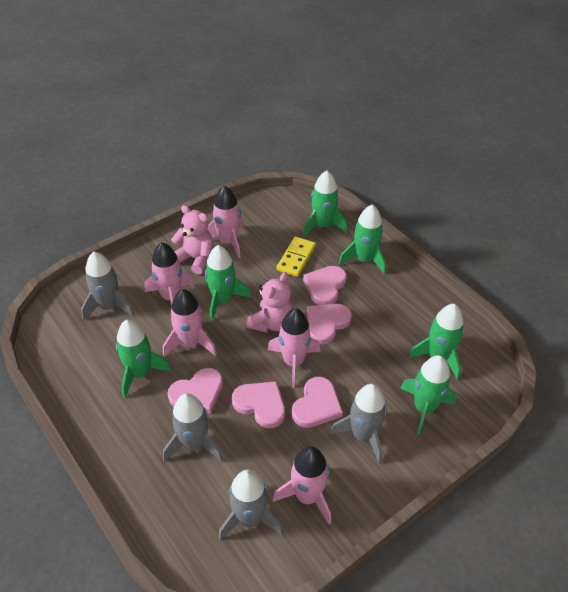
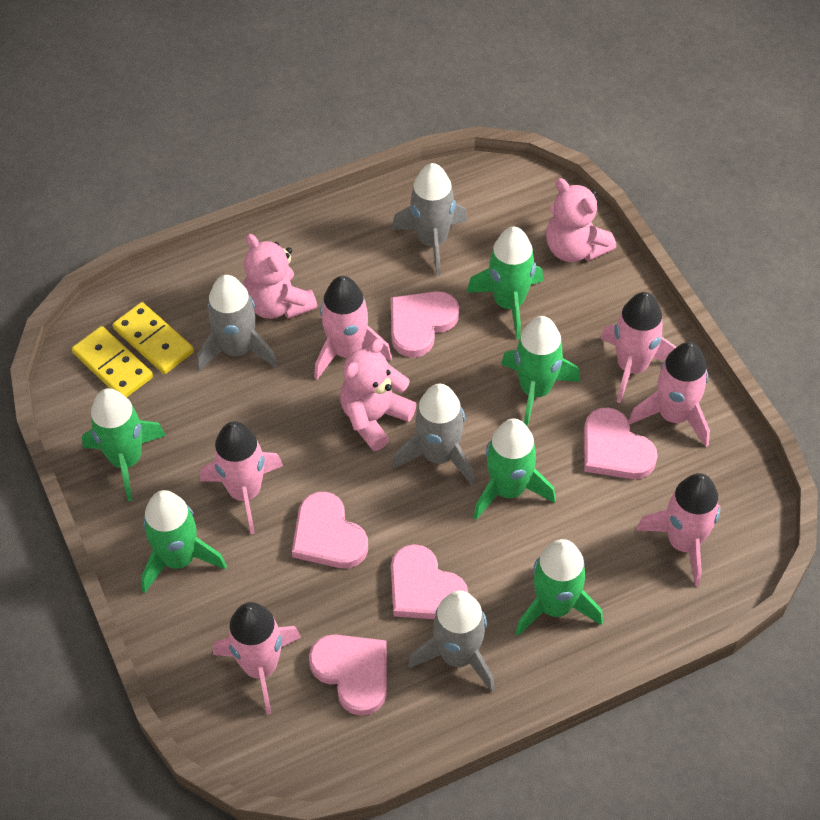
pink rocket: 5 -> 6
pink teddy bear: 2 -> 3
yellow domino: 1 -> 2

